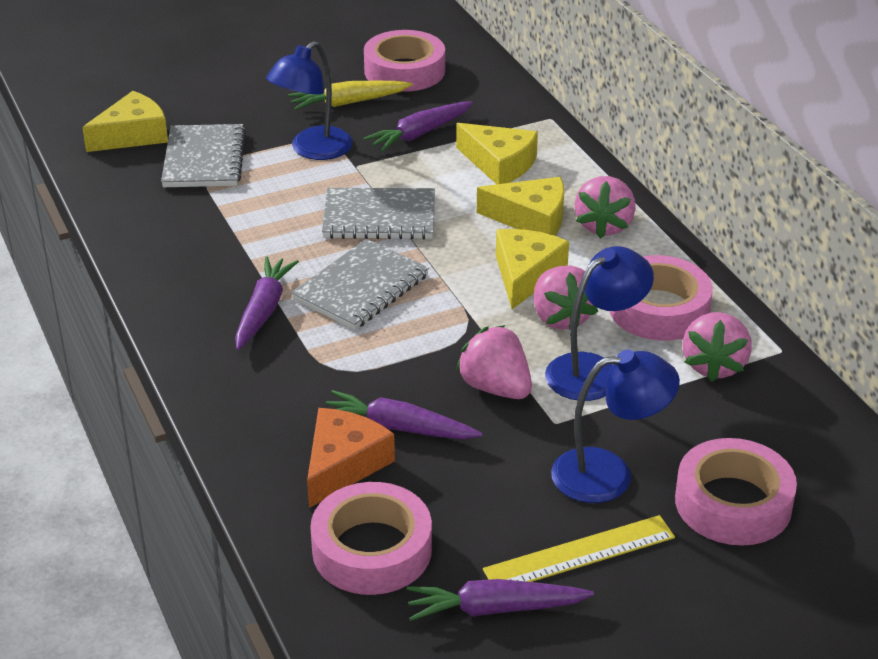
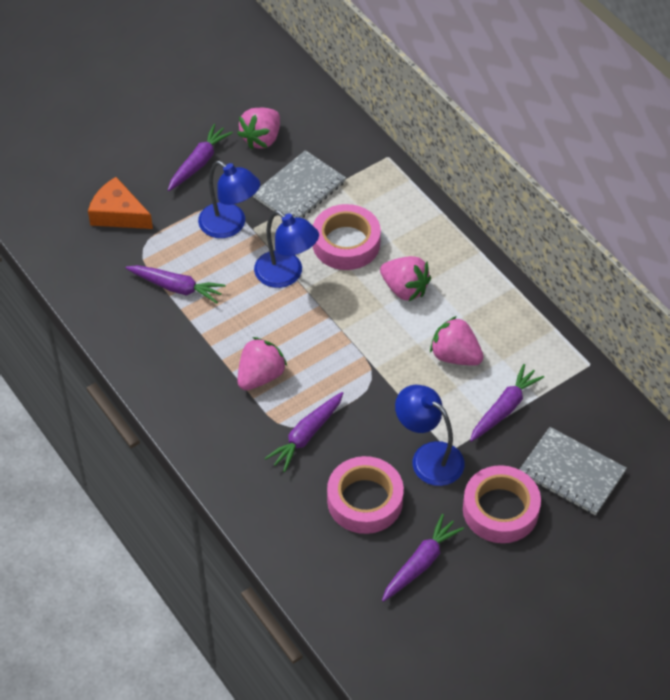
grey notebook: 3 -> 2
pink tape: 4 -> 3
purple carrot: 4 -> 5
yellow carrot: 1 -> 0
yellow cheese: 4 -> 0
yellow ruler: 1 -> 0

